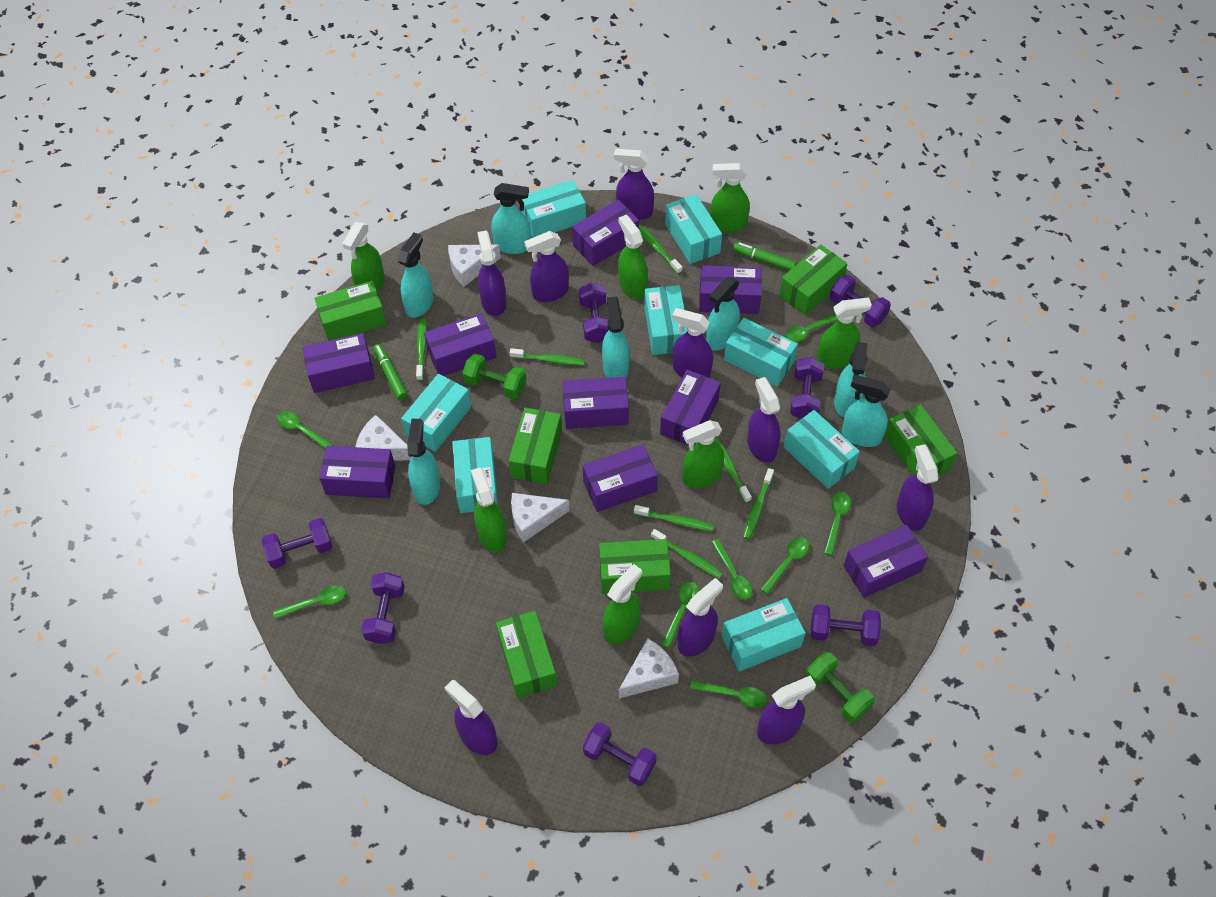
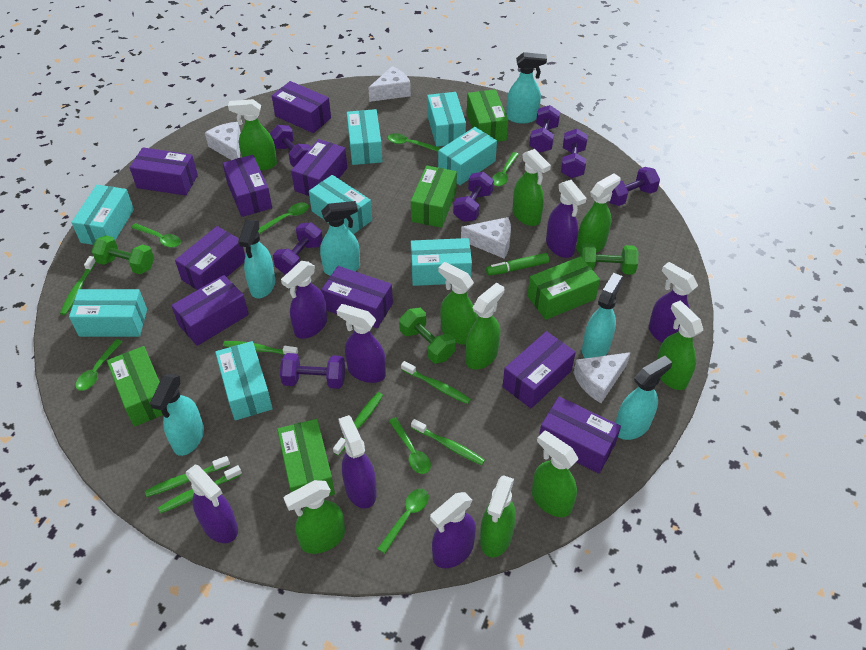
green box: 6 -> 5
green dumbbell: 2 -> 3
green marker: 2 -> 1
green spoon: 8 -> 7
green spray bottle: 7 -> 9
purple spray bottle: 9 -> 7
turquoise spray bottle: 7 -> 6

